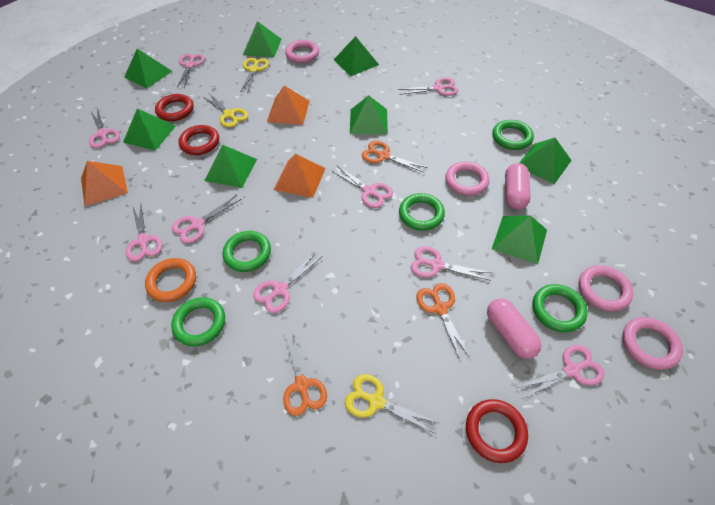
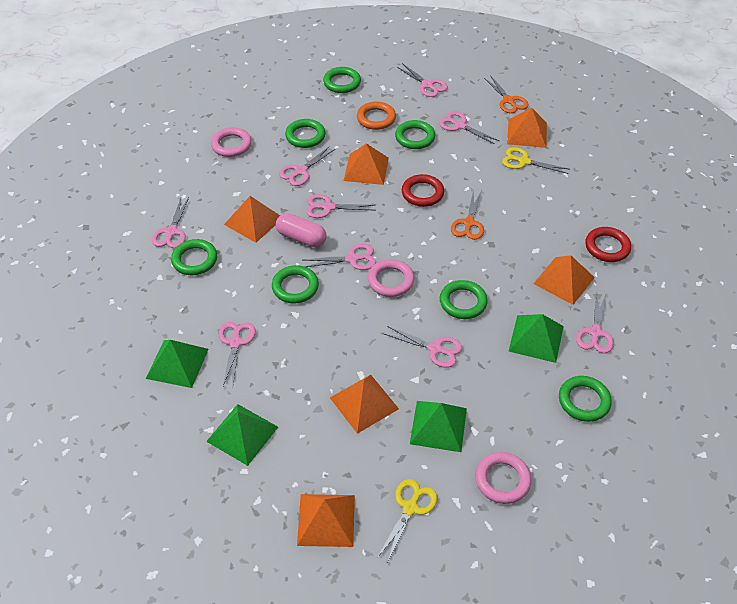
green pyramid: 8 -> 4
green ring: 5 -> 7
orange pyramid: 3 -> 6
orange scissors: 3 -> 2
pink capsule: 2 -> 1
pink ring: 4 -> 3
red ring: 3 -> 2
yellow scissors: 3 -> 2

